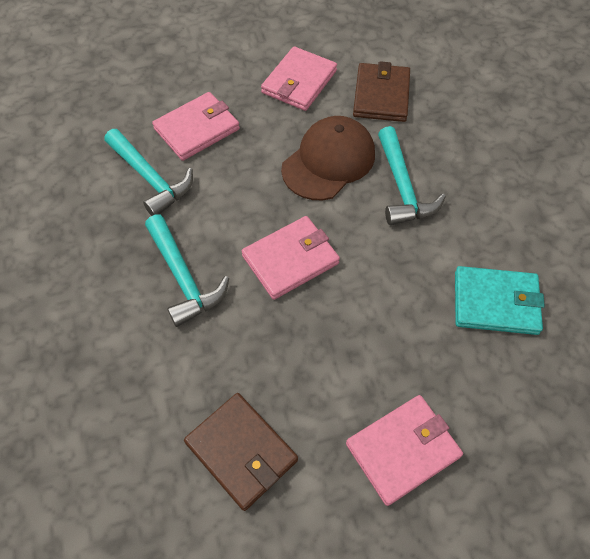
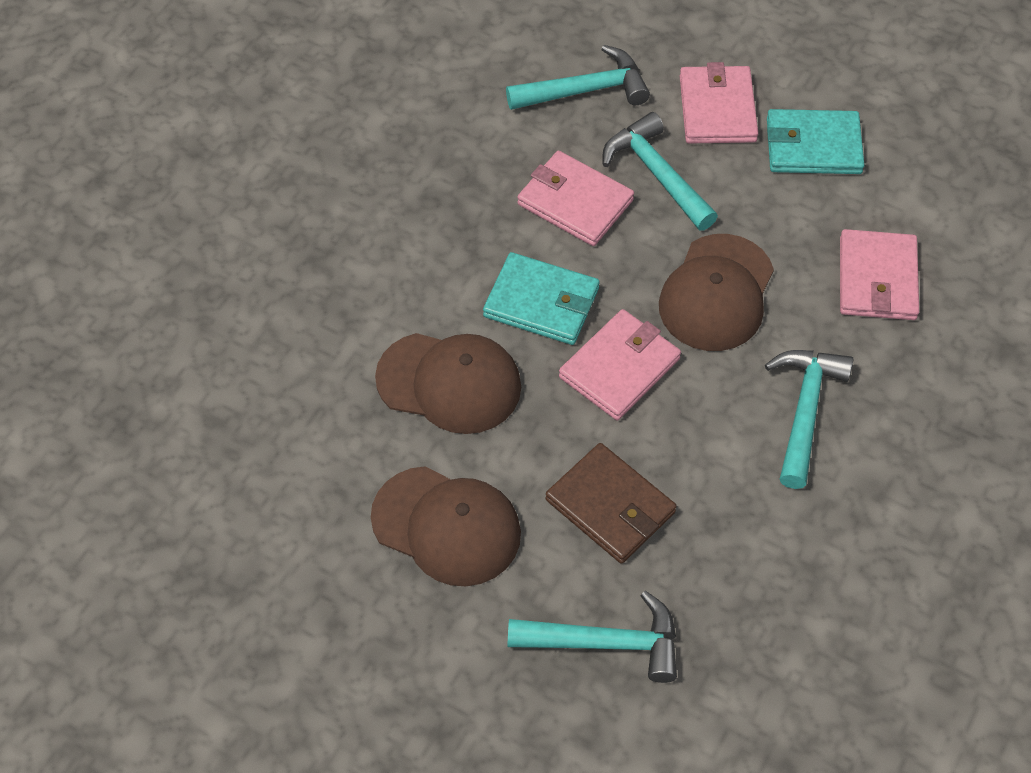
brown cap: 1 -> 3
brown wallet: 2 -> 1
turquoise hammer: 3 -> 4
turquoise wallet: 1 -> 2

